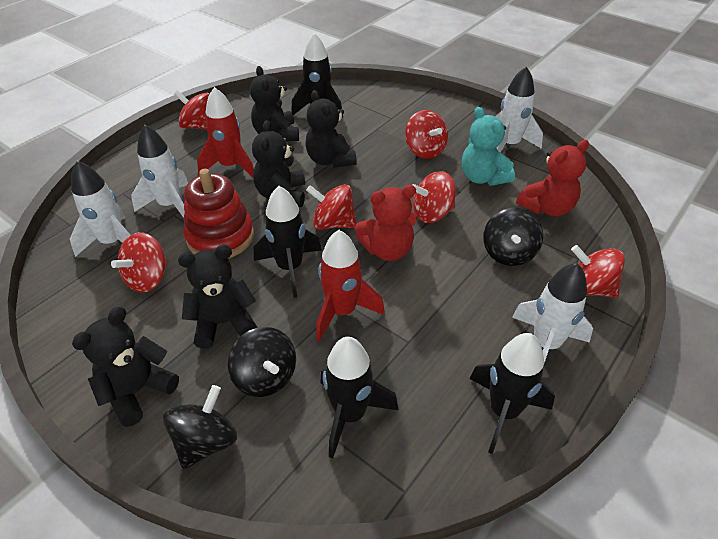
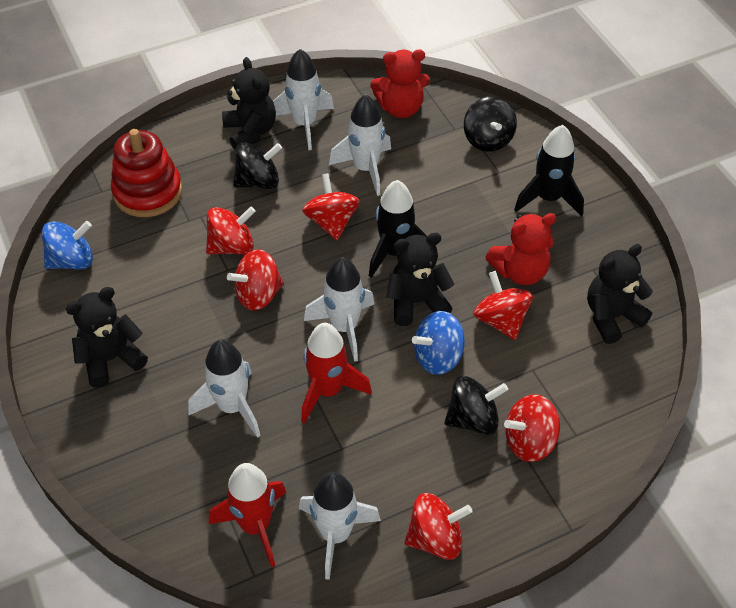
black rocket: 4 -> 2
black teddy bear: 5 -> 4
blue spinning top: 0 -> 2
turquoise teddy bear: 1 -> 0
white rocket: 4 -> 5

